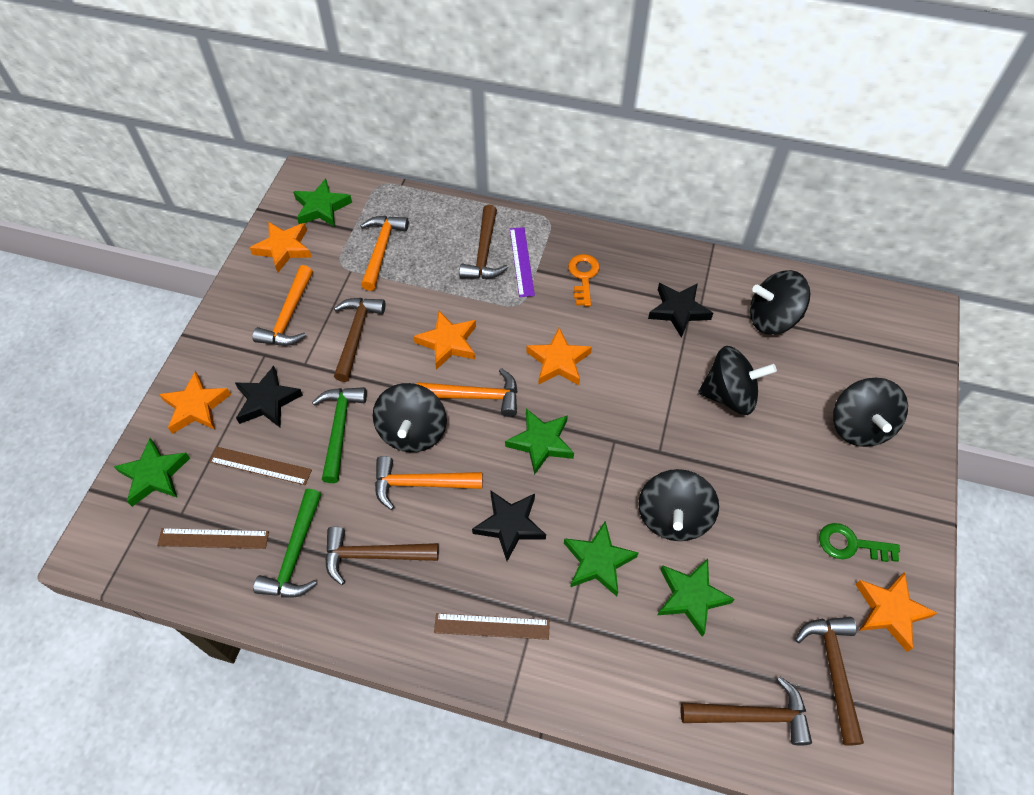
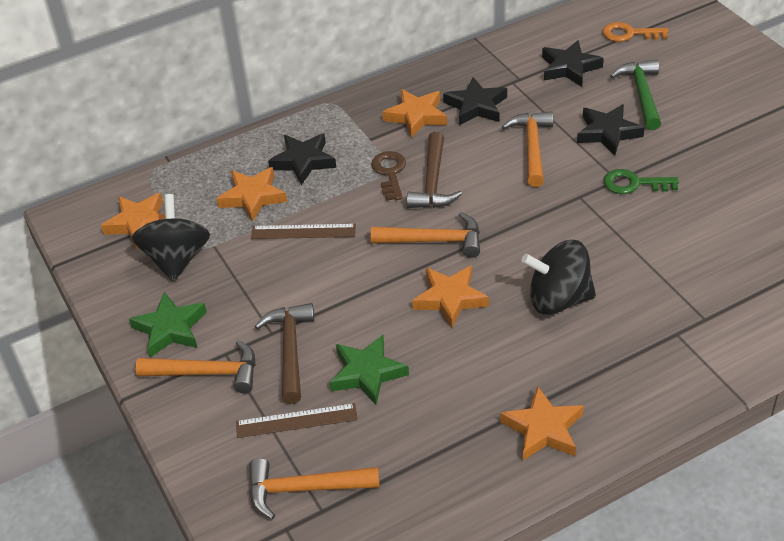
black spinning top: 5 -> 2
black star: 3 -> 4
brown hammer: 5 -> 2
brown key: 0 -> 1
brown ruler: 3 -> 2
green hammer: 2 -> 1
green star: 5 -> 2
purple ruler: 1 -> 0

